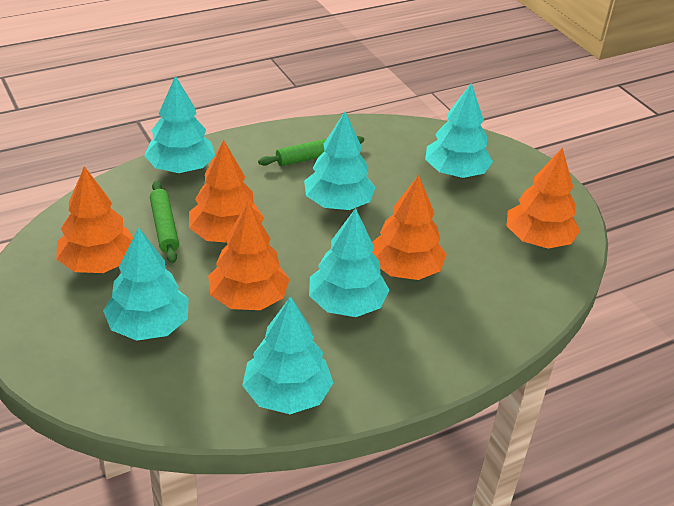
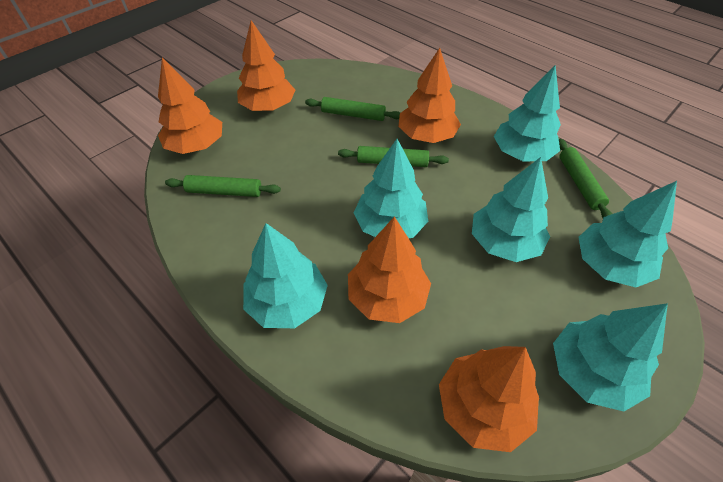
green rolling pin: 2 -> 4

